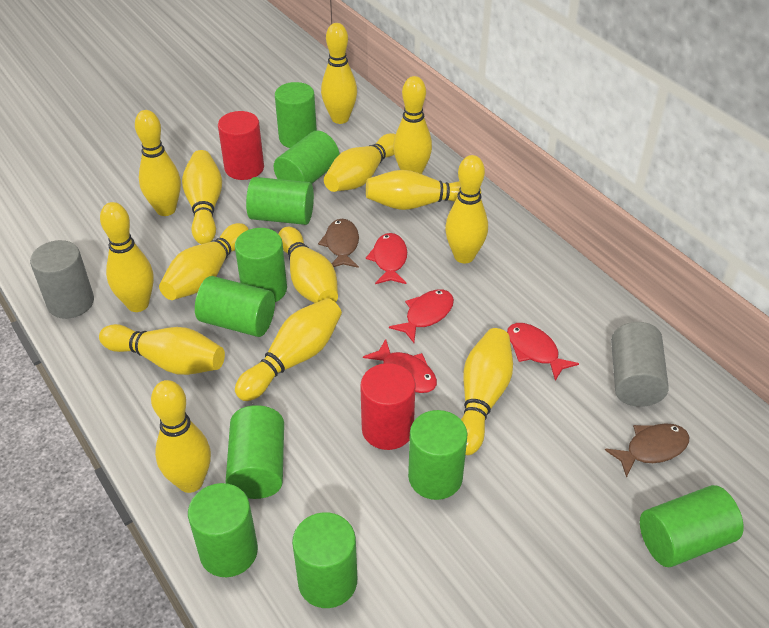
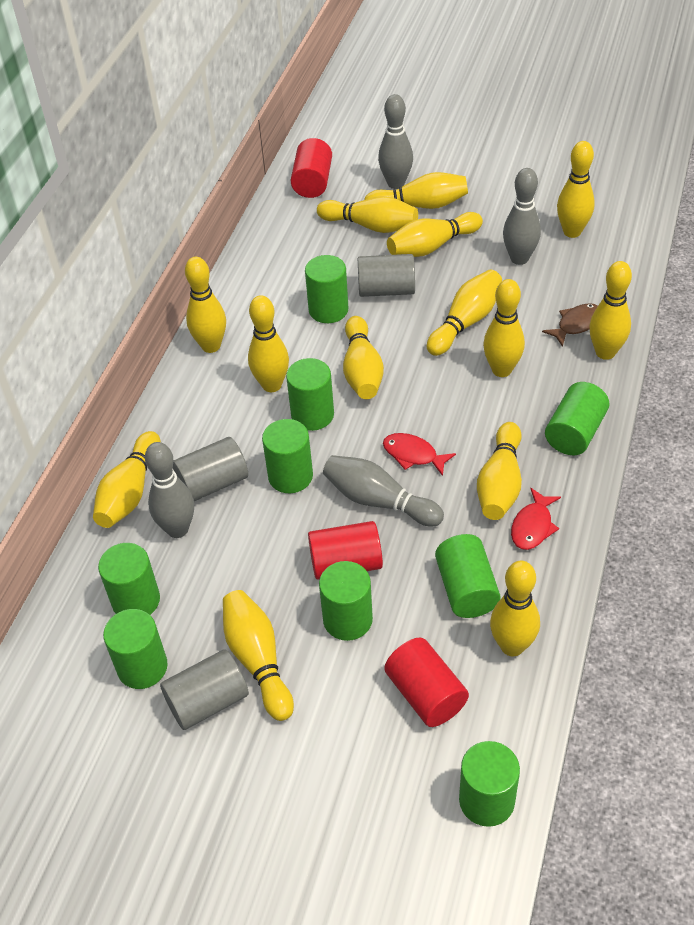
brown fish: 2 -> 1
green cylinder: 10 -> 9
grey bowling pin: 0 -> 4
grey cylinder: 2 -> 3
red cylinder: 2 -> 3
red fish: 4 -> 2

